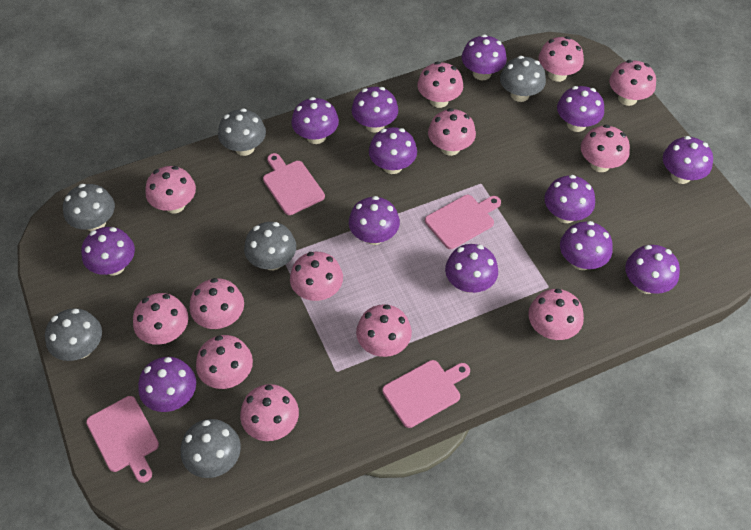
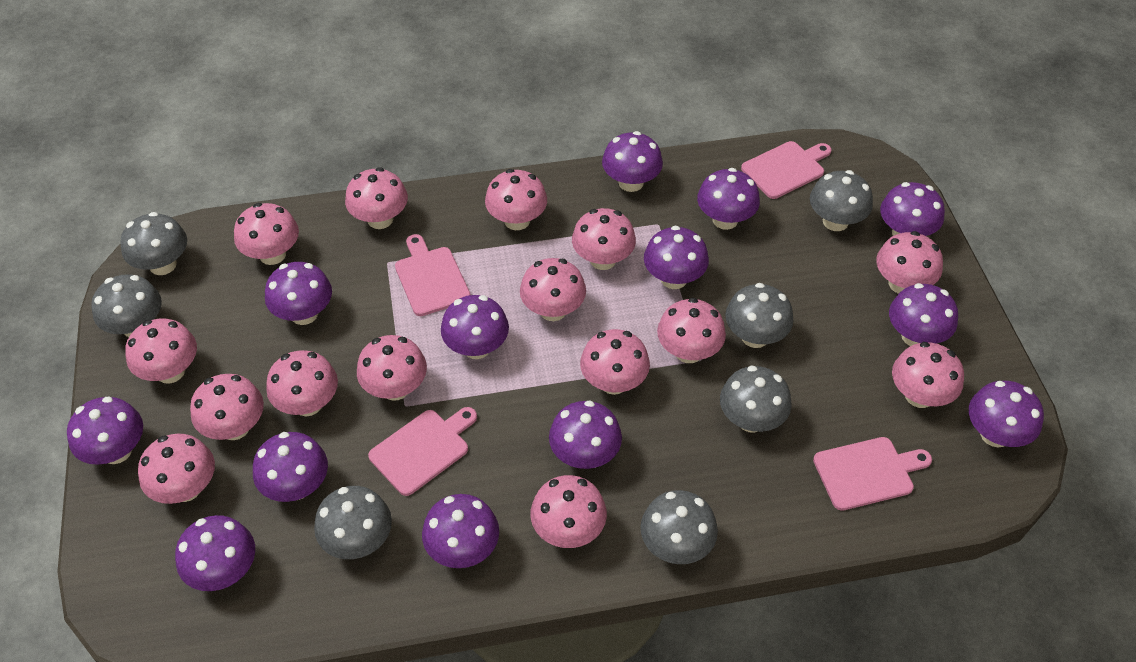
grey mushroom: 6 -> 7
pink mushroom: 13 -> 15

